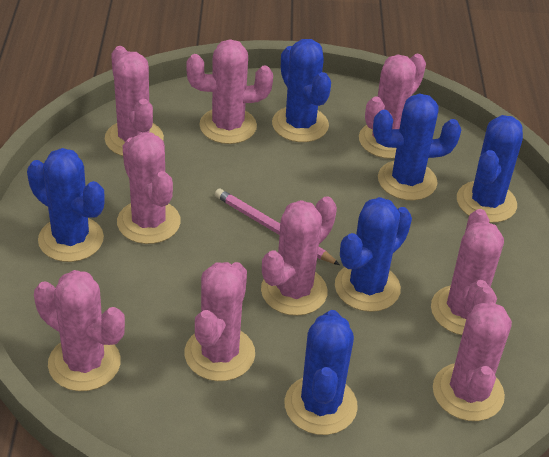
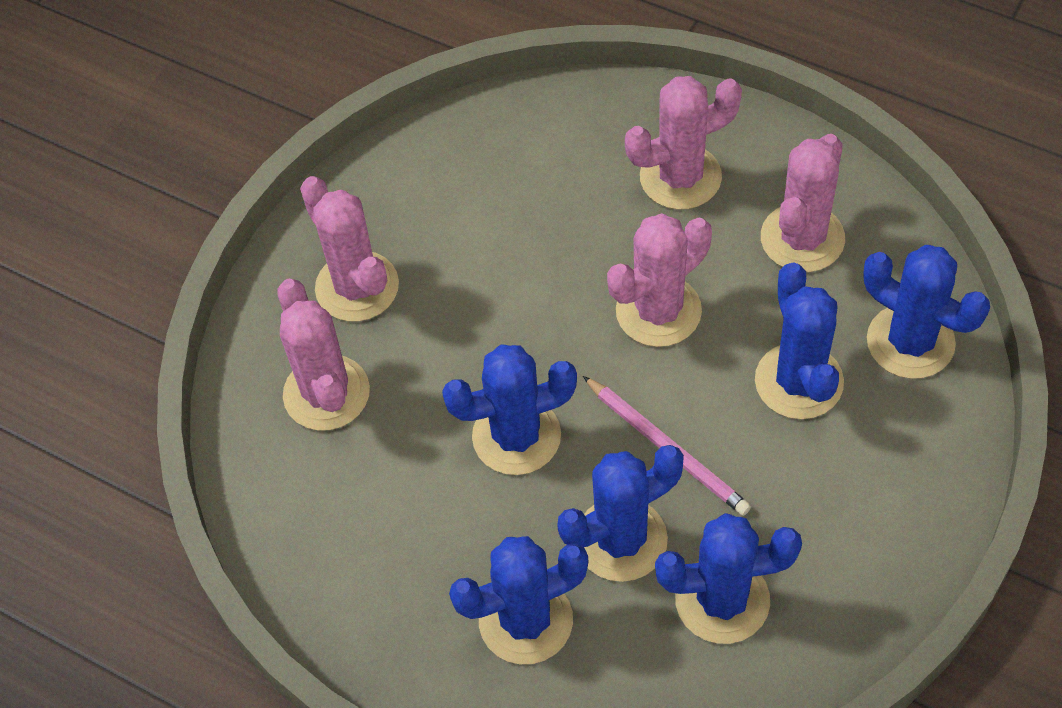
pink cactus: 9 -> 5

